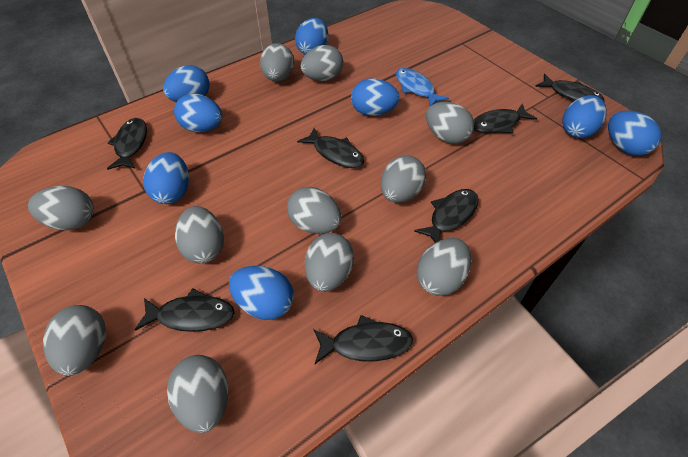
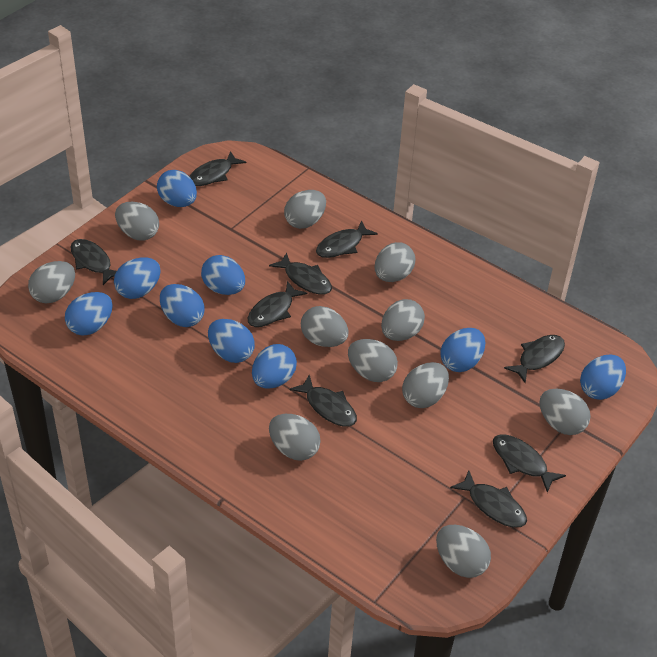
black fish: 7 -> 9
blue egg: 8 -> 9
blue fish: 1 -> 0

